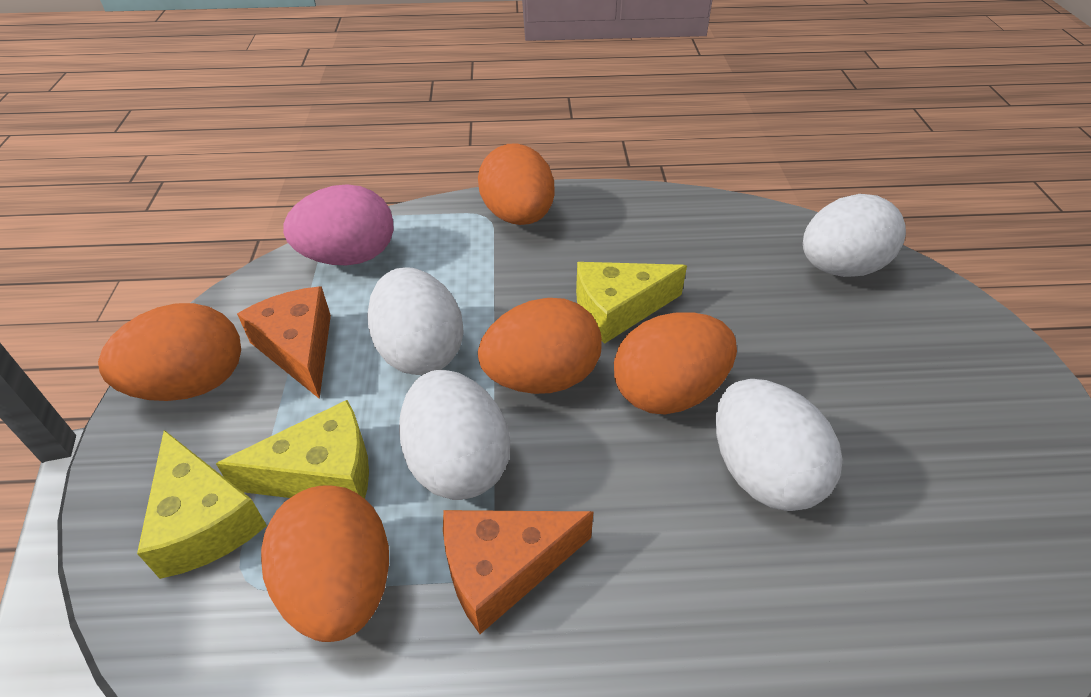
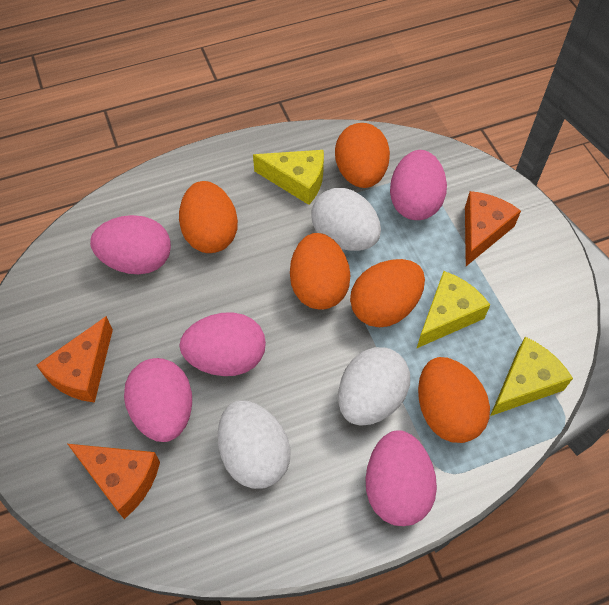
orange cheese: 2 -> 3
pink egg: 1 -> 5
white egg: 4 -> 3

